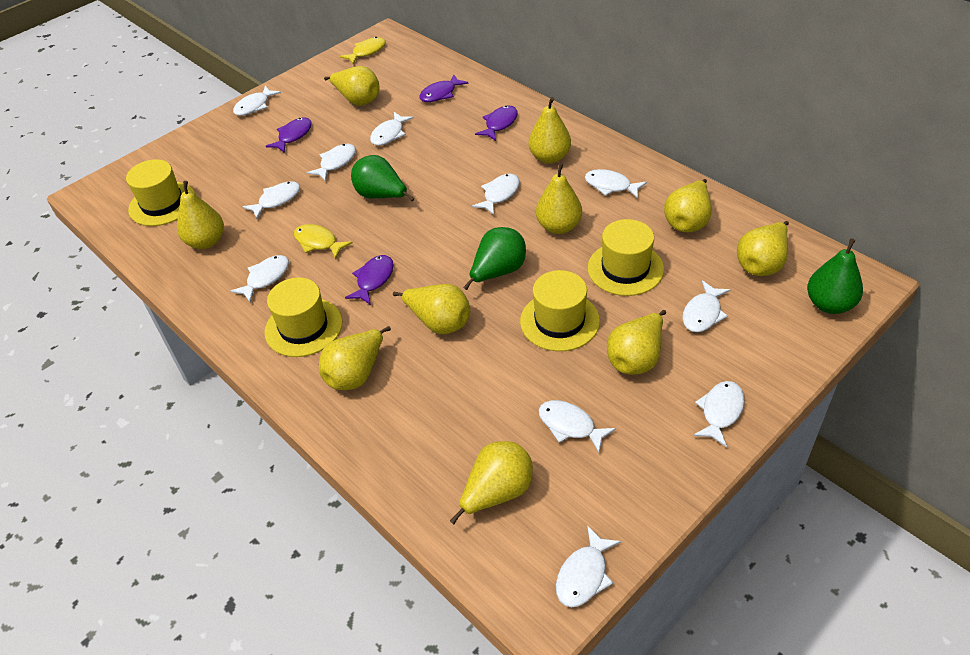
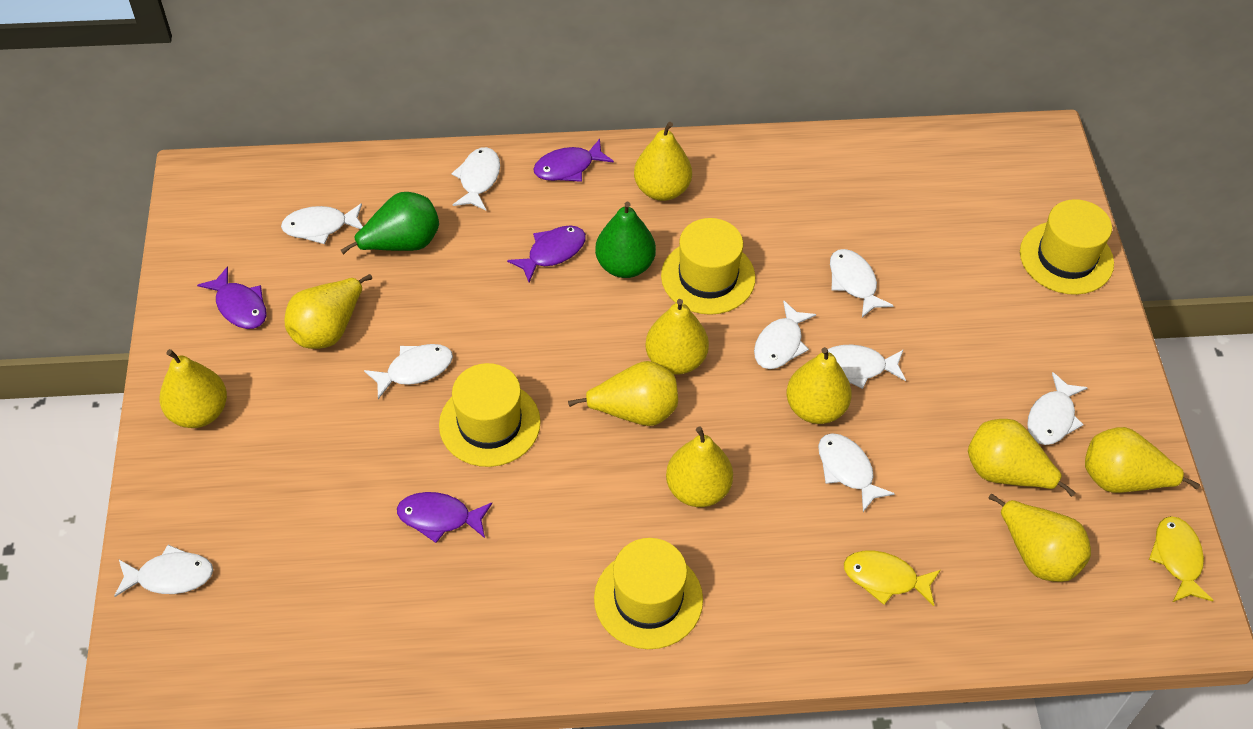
green pear: 3 -> 2
white fish: 11 -> 9

